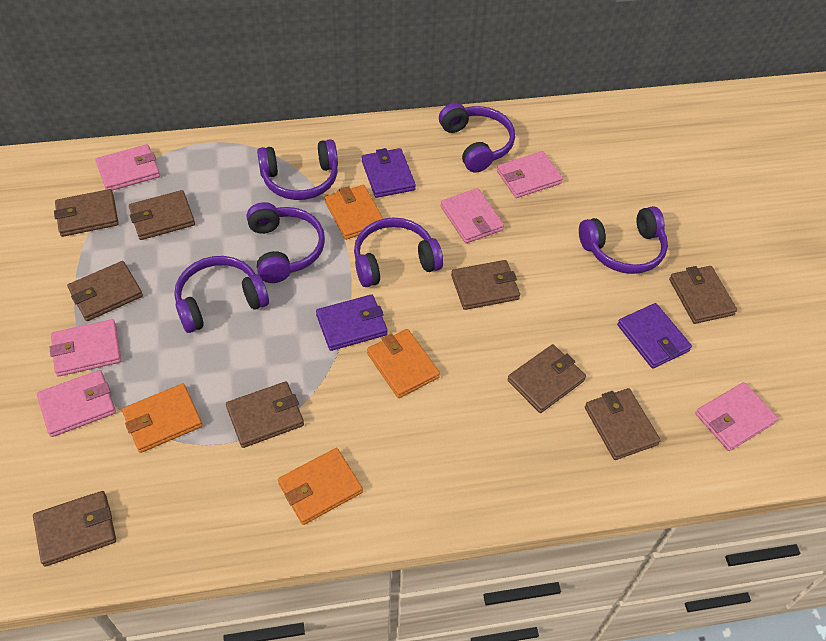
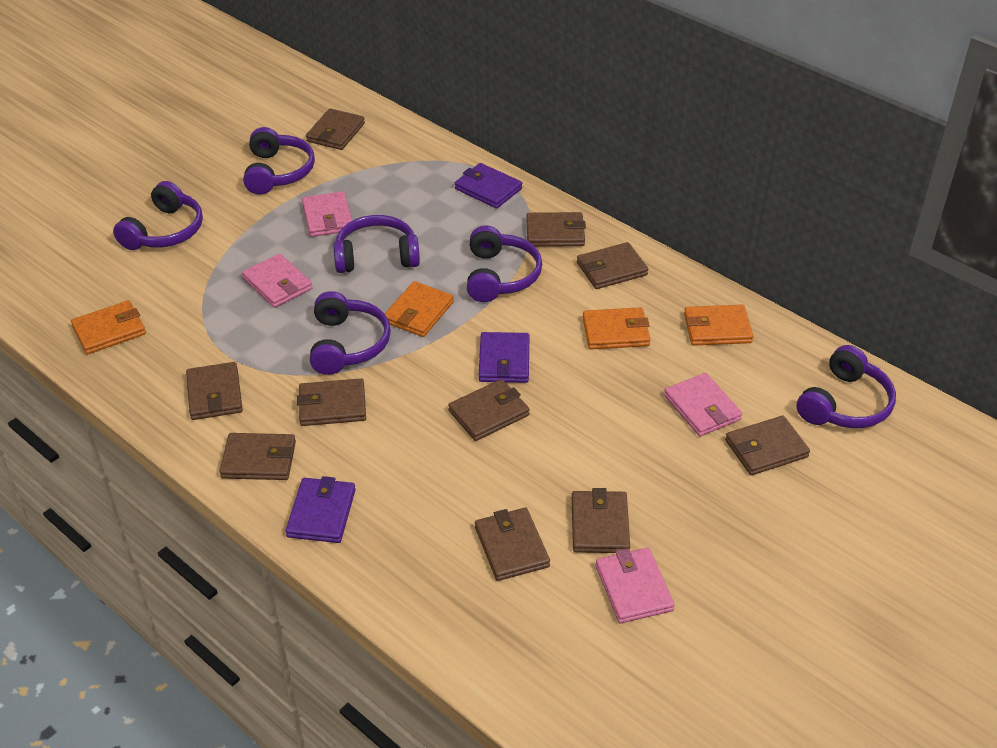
brown wallet: 9 -> 10
pink wallet: 6 -> 4

